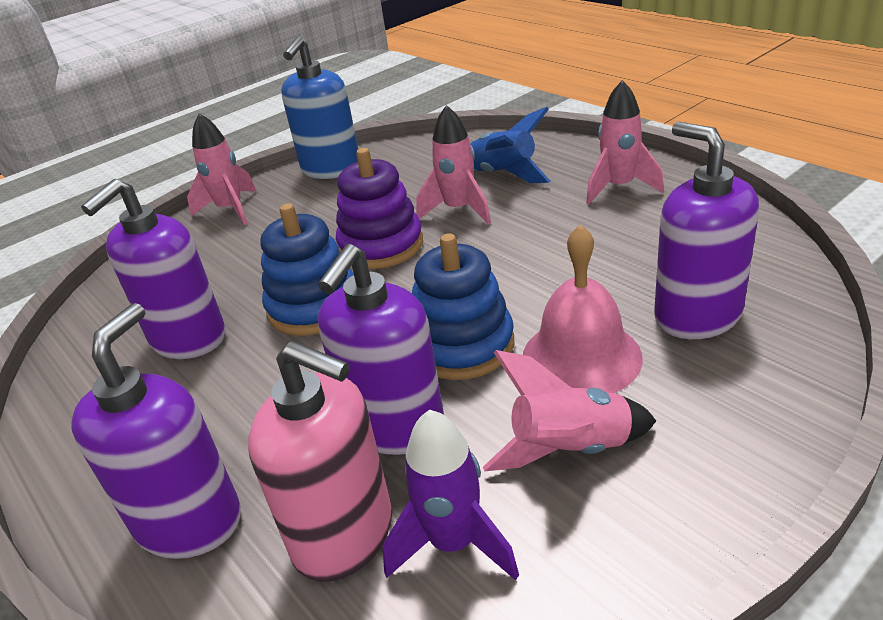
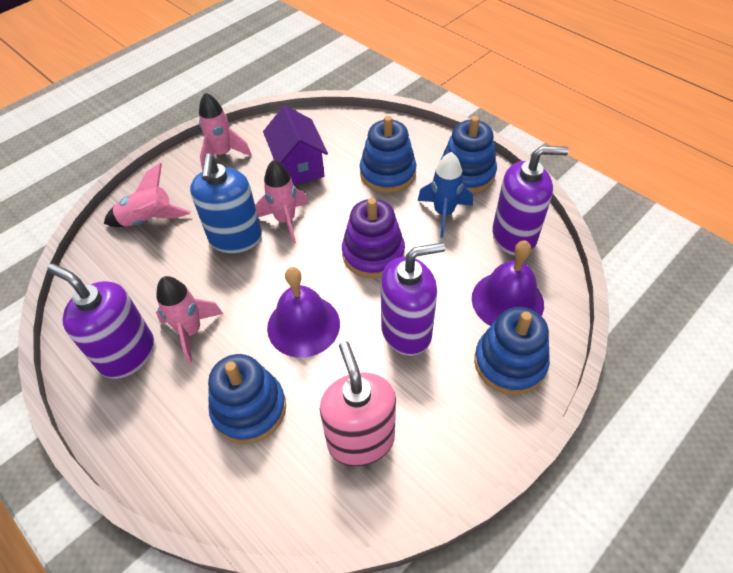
blue stacking toy: 2 -> 4
pink bell: 1 -> 0
purple bell: 0 -> 2
purple house: 0 -> 1
purple rocket: 1 -> 0
purple soap dispenser: 4 -> 3

